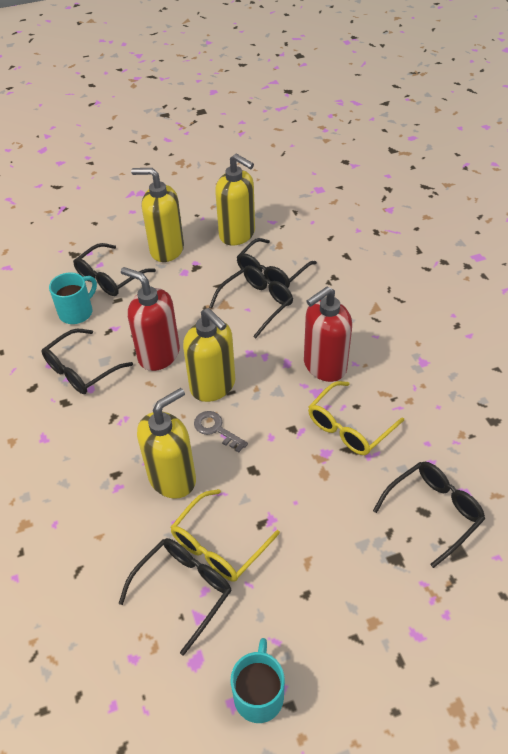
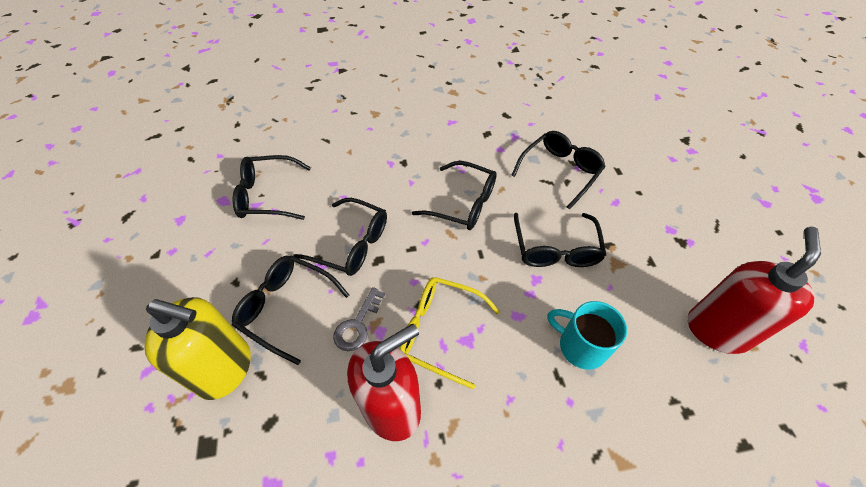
turquoise mug: 2 -> 1
yellow glasses: 2 -> 1
yellow soap dispenser: 4 -> 1

